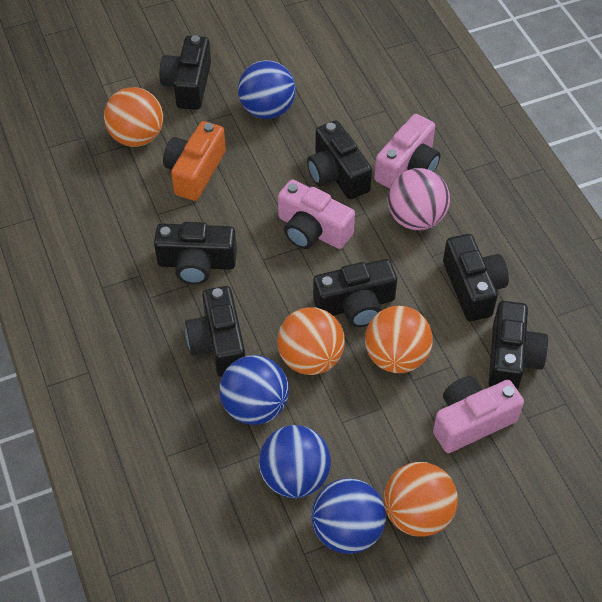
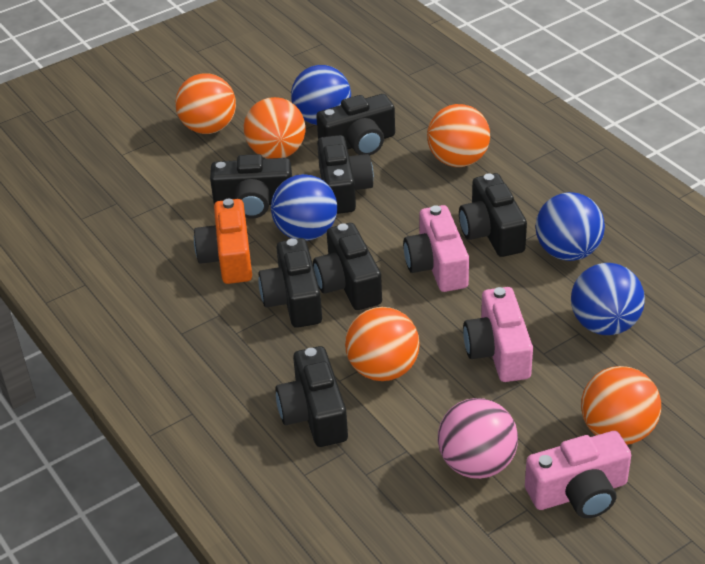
orange ball: 4 -> 5

